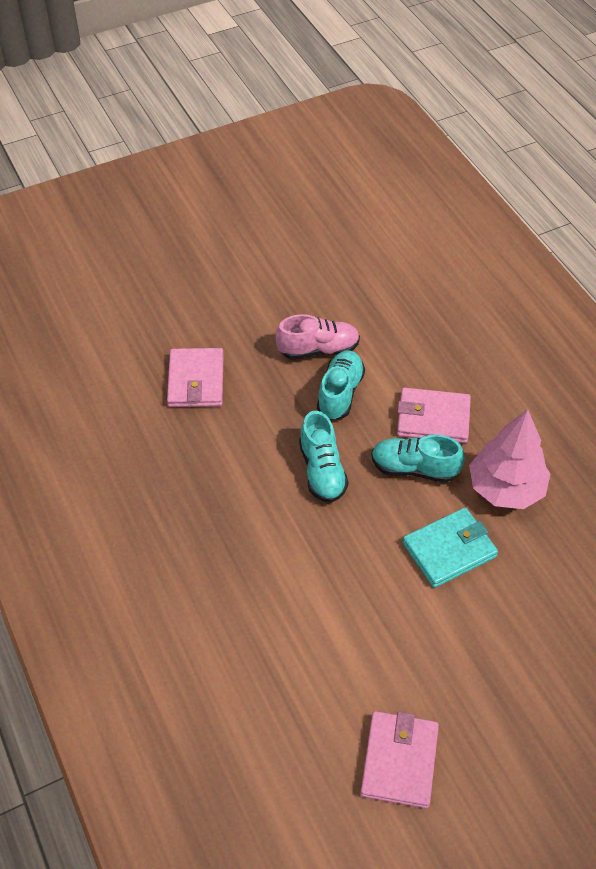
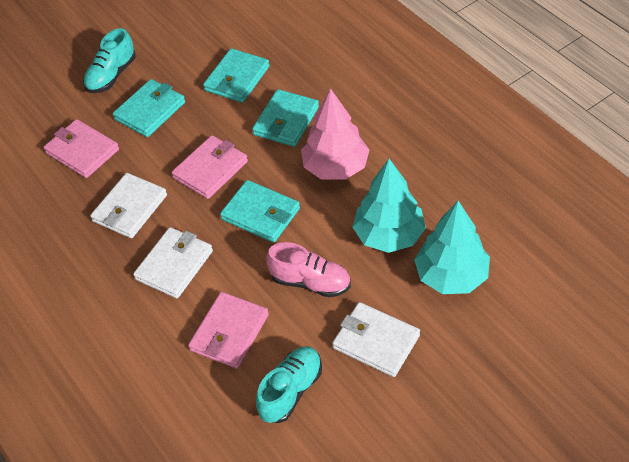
turquoise shoe: 3 -> 2
turquoise tree: 0 -> 2
turquoise wallet: 1 -> 4
white wallet: 0 -> 3

